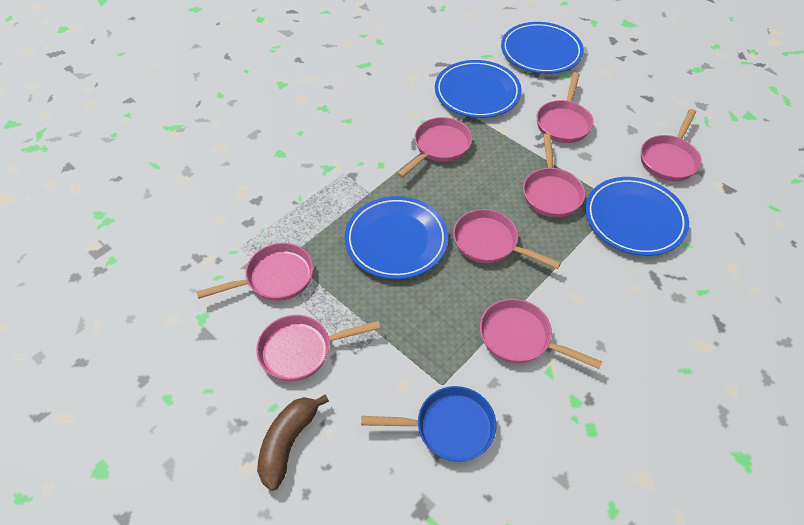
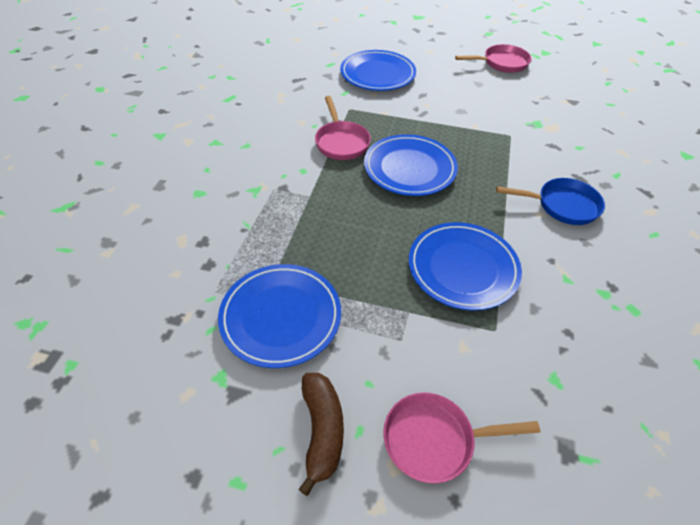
pink pan: 8 -> 3

